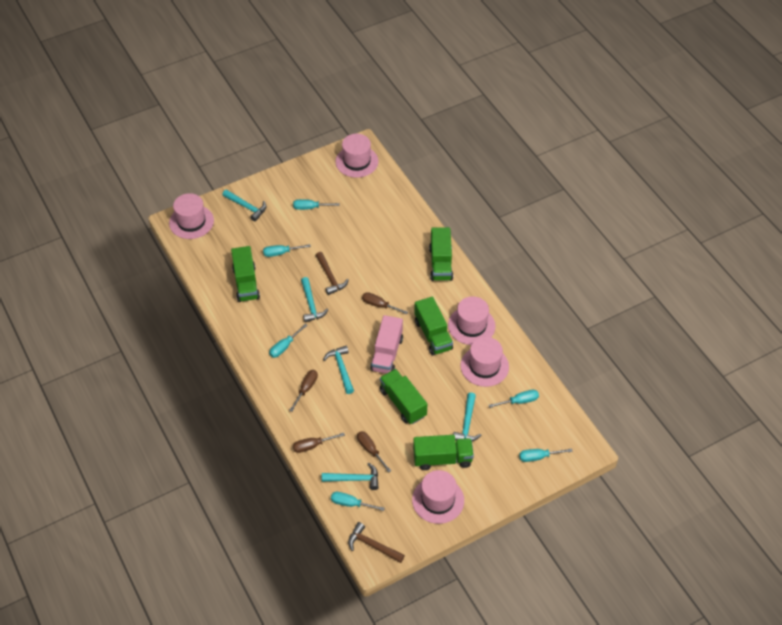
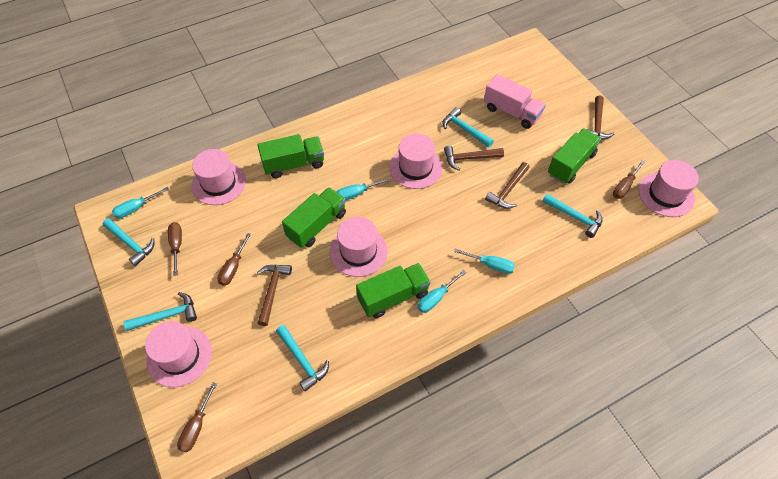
brown hammer: 2 -> 4
green truck: 5 -> 4
turquoise screwdriver: 6 -> 4

